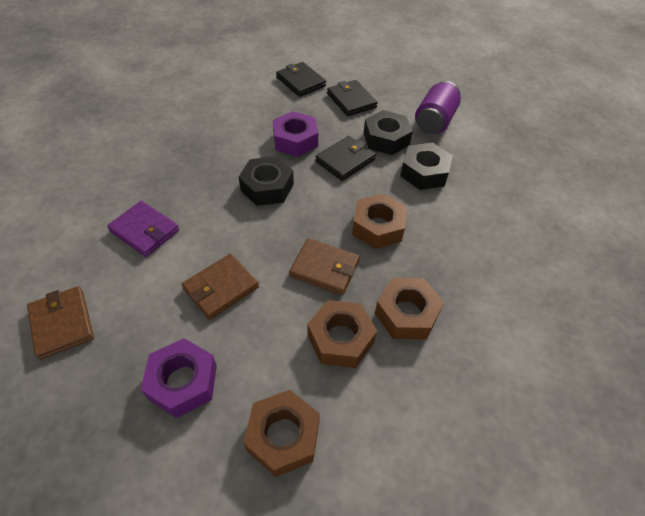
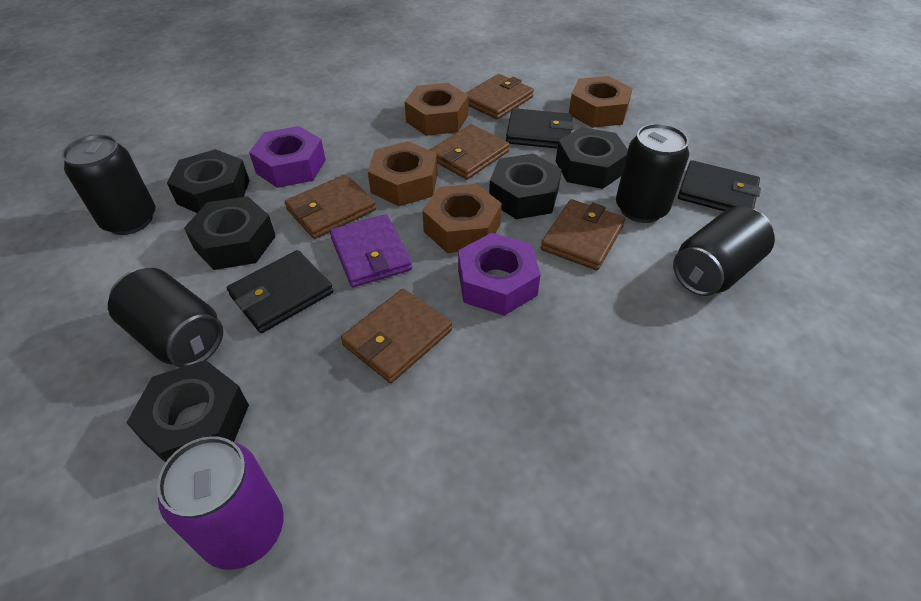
black can: 0 -> 4
black nut: 3 -> 5
brown wallet: 3 -> 5

